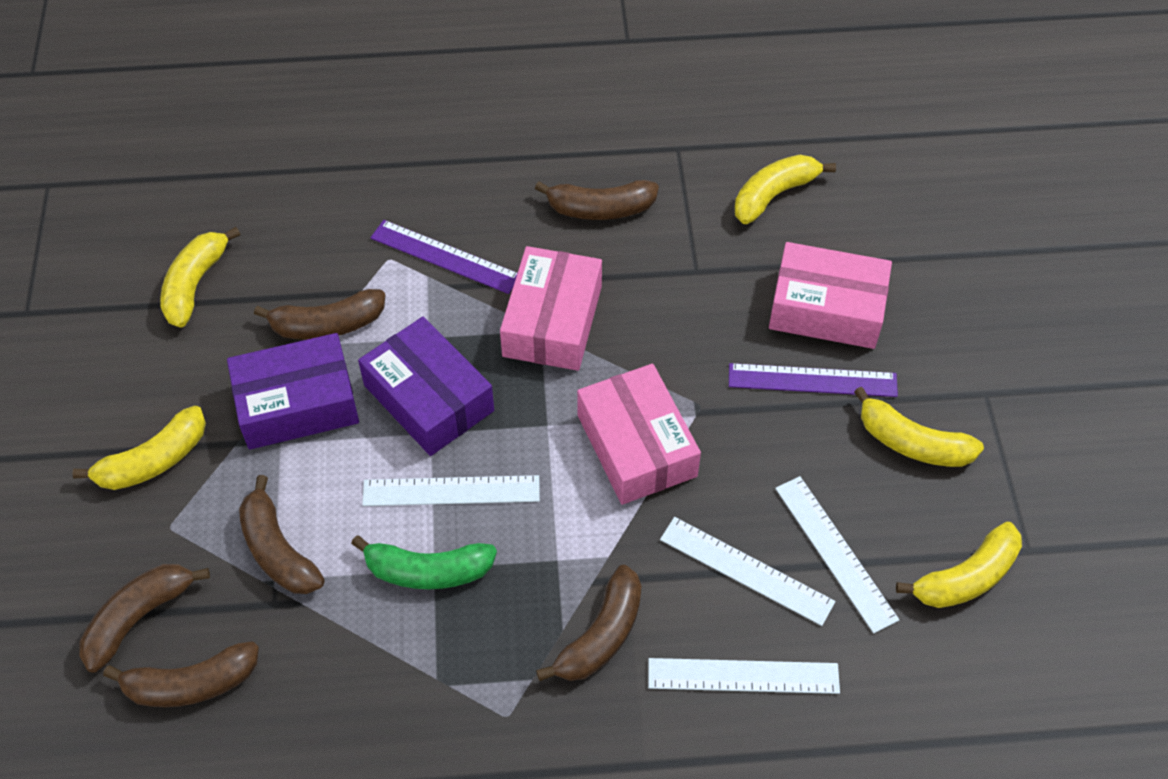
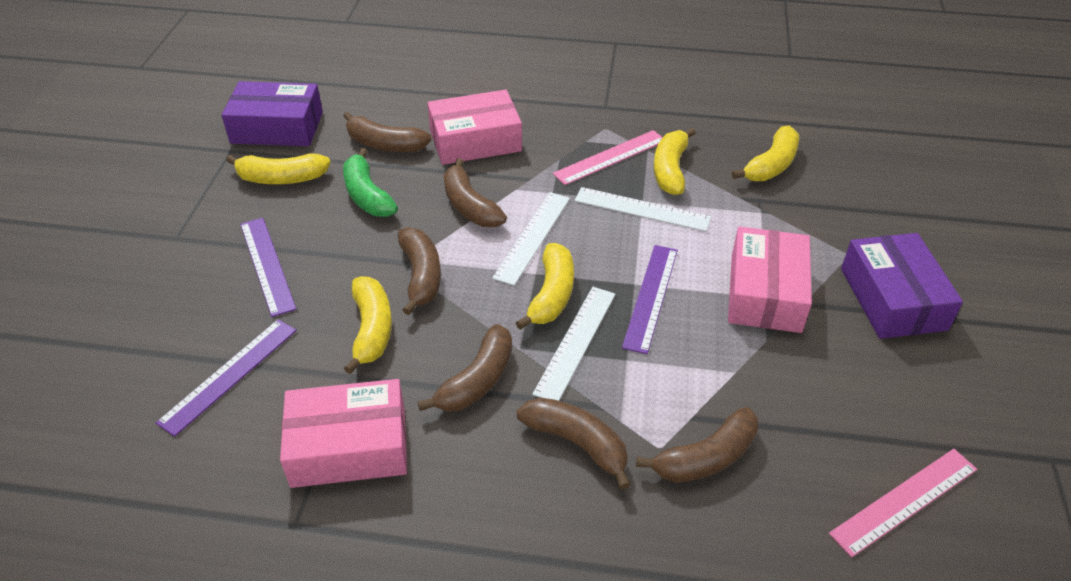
pink ruler: 0 -> 2
purple ruler: 2 -> 3
white ruler: 4 -> 3

